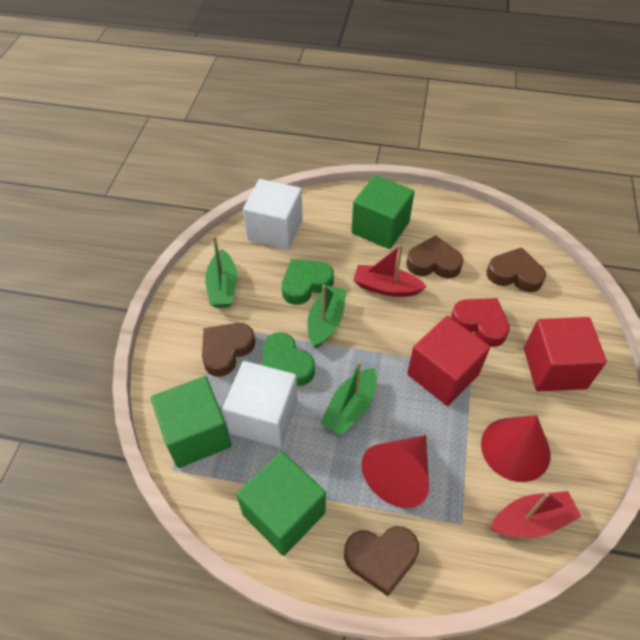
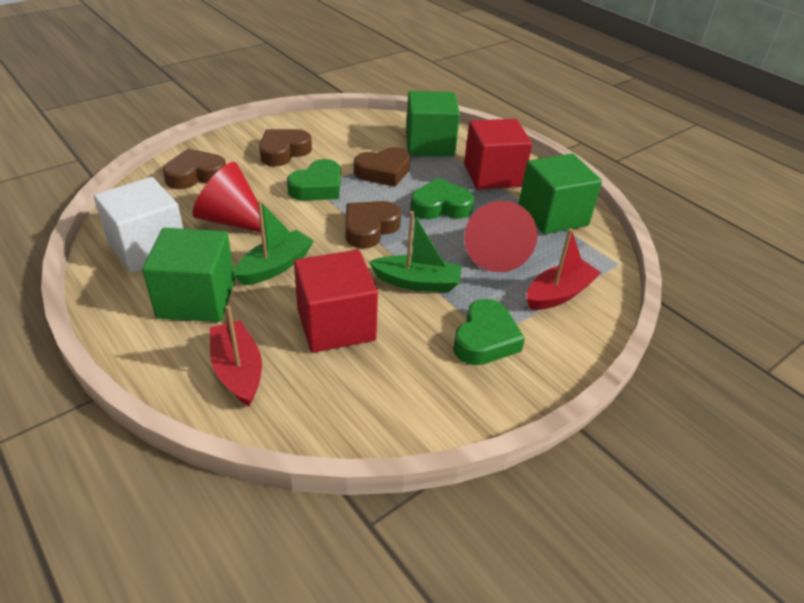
green boat: 3 -> 2
green heart: 2 -> 3
red heart: 1 -> 0
white cube: 2 -> 1

